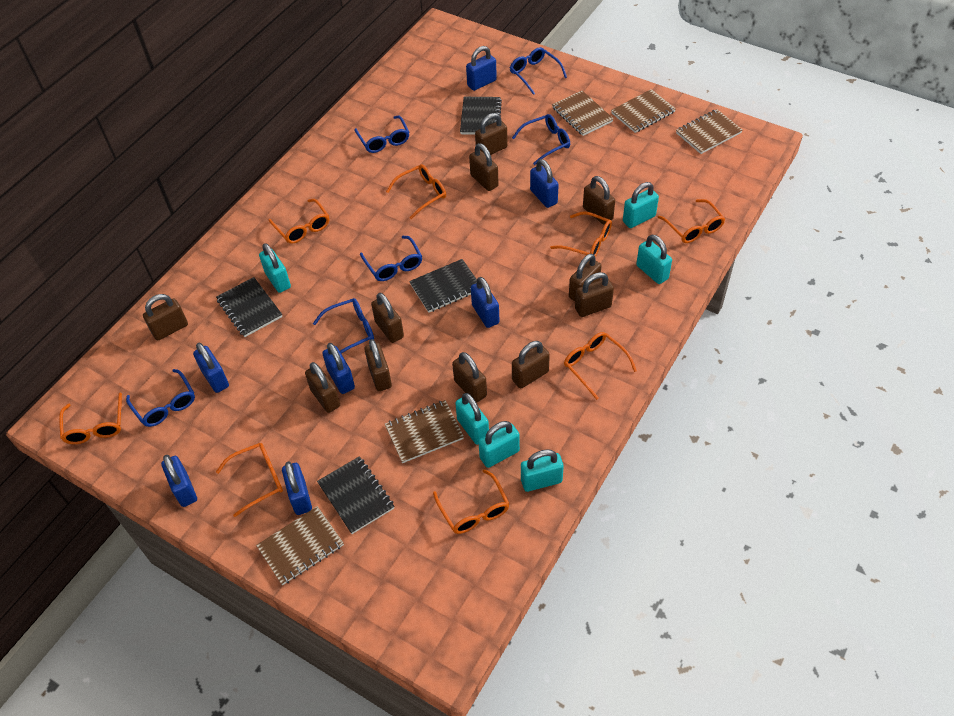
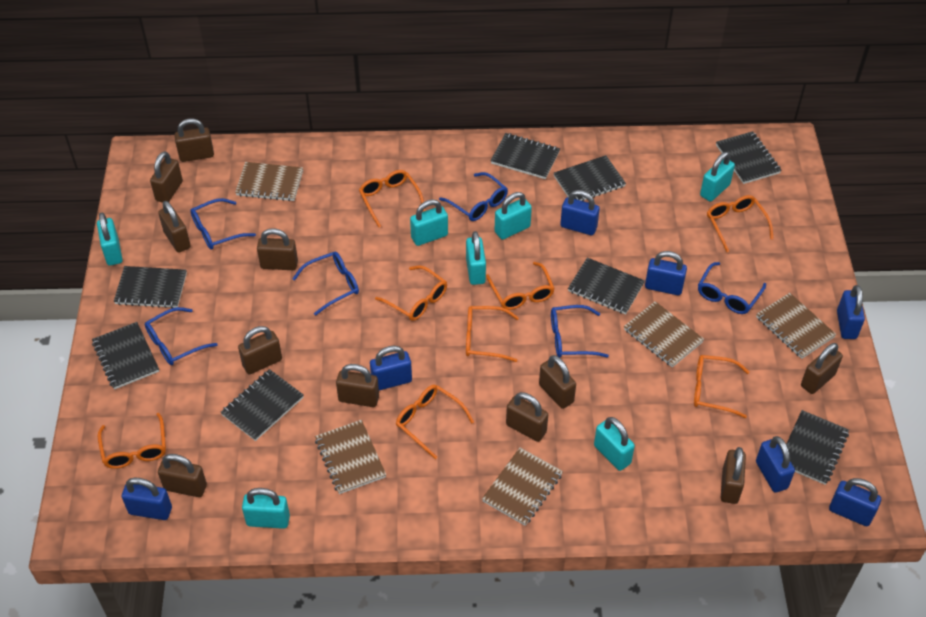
black notebook: 4 -> 8
turquoise padlock: 6 -> 7

